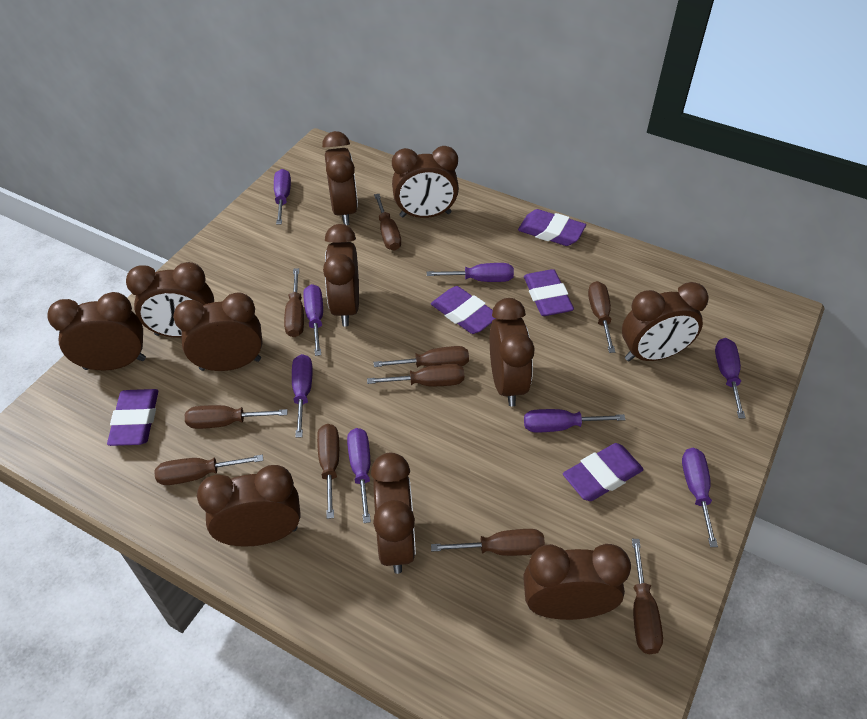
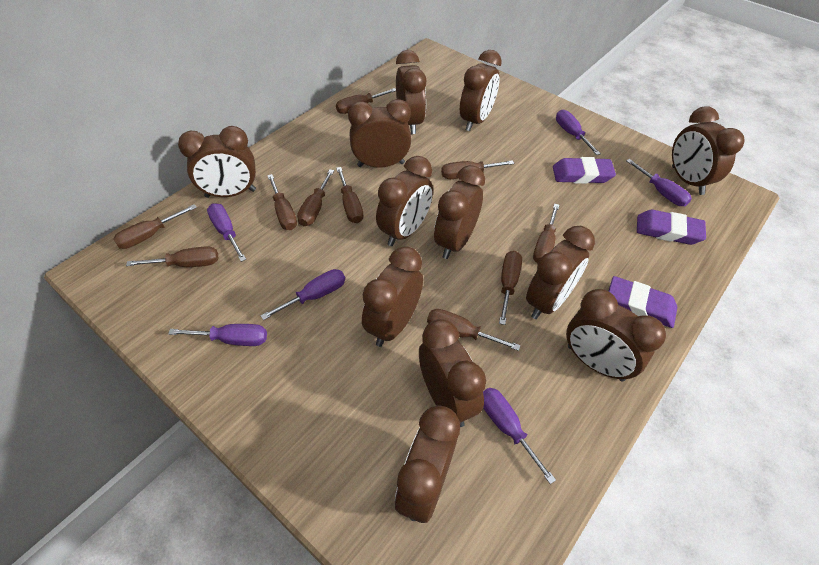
brown clock: 11 -> 12
purple eraser: 5 -> 3
purple screwdriver: 8 -> 6

